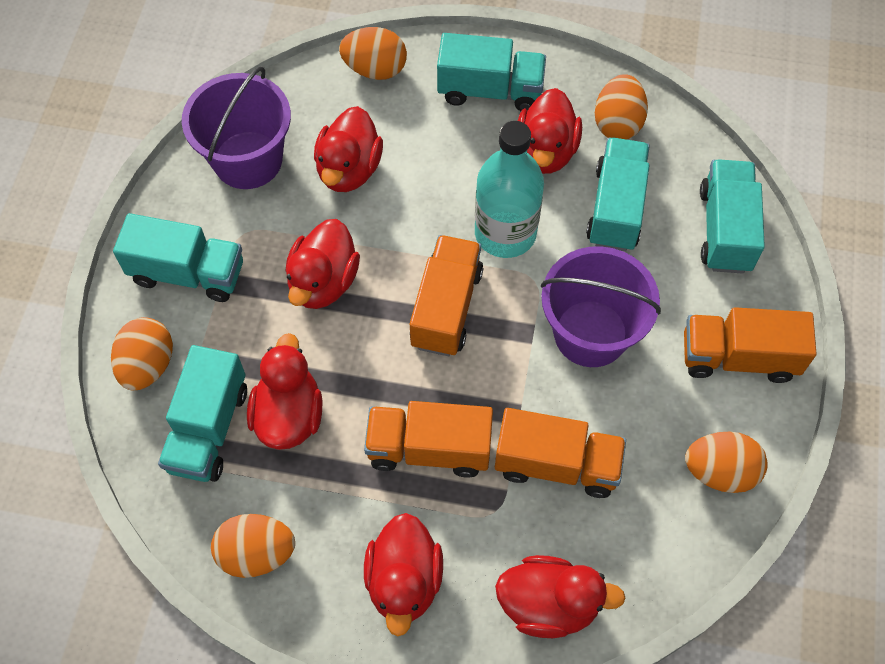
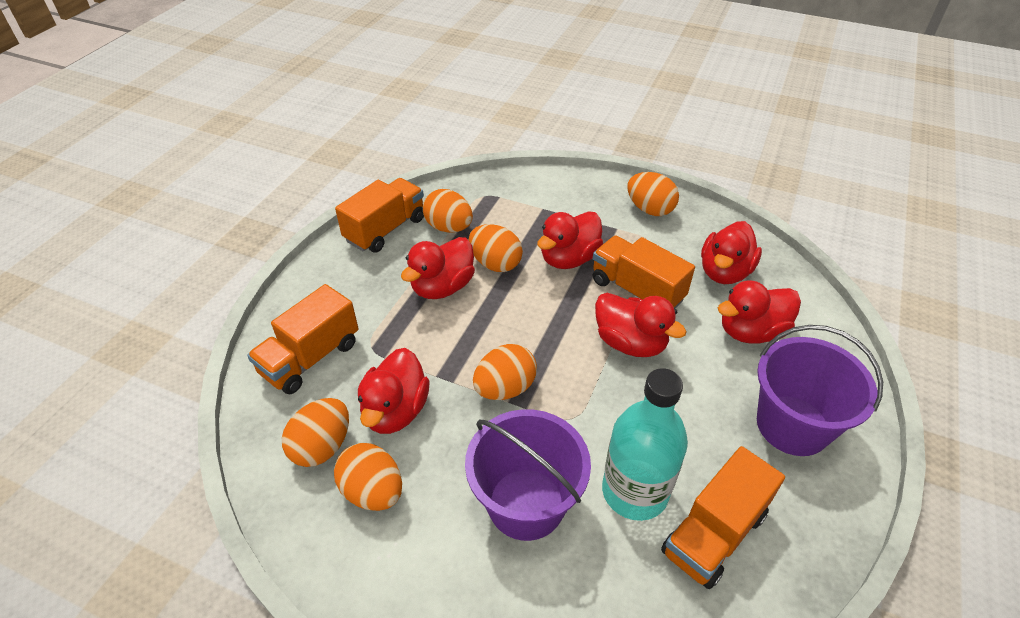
orange egg: 5 -> 6
turquoise truck: 5 -> 0

